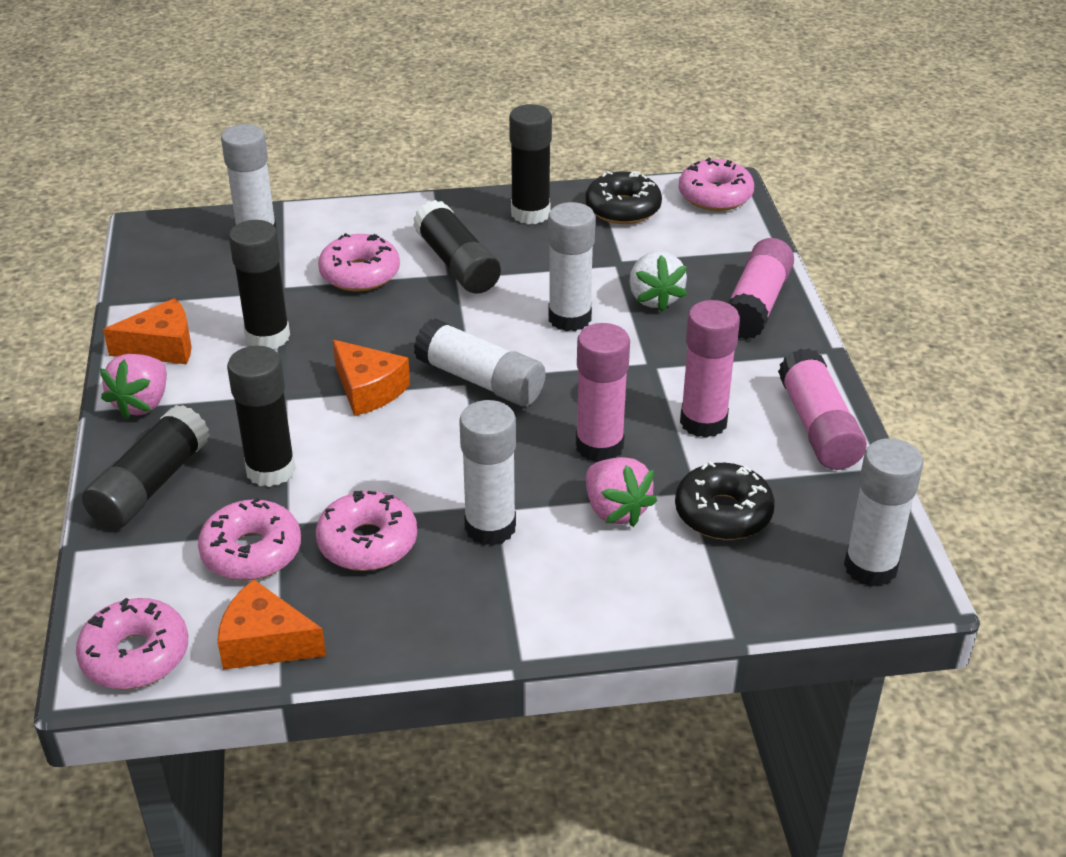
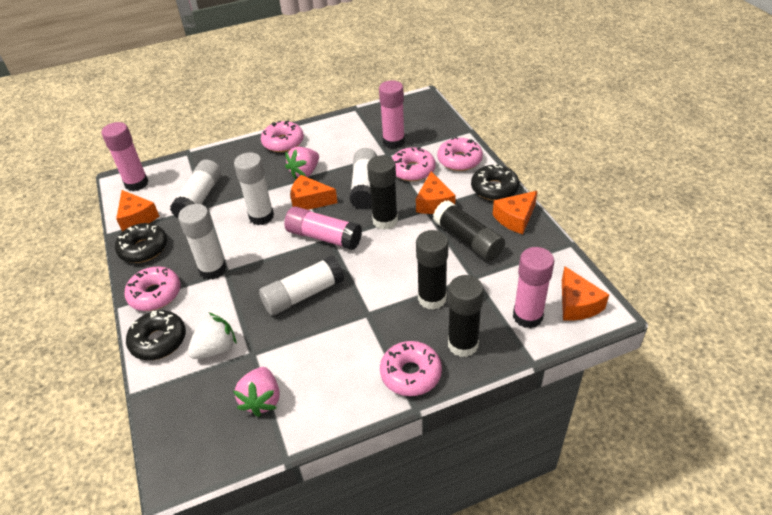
black donut: 2 -> 3
black glue stick: 5 -> 4
orange cheese: 3 -> 5

